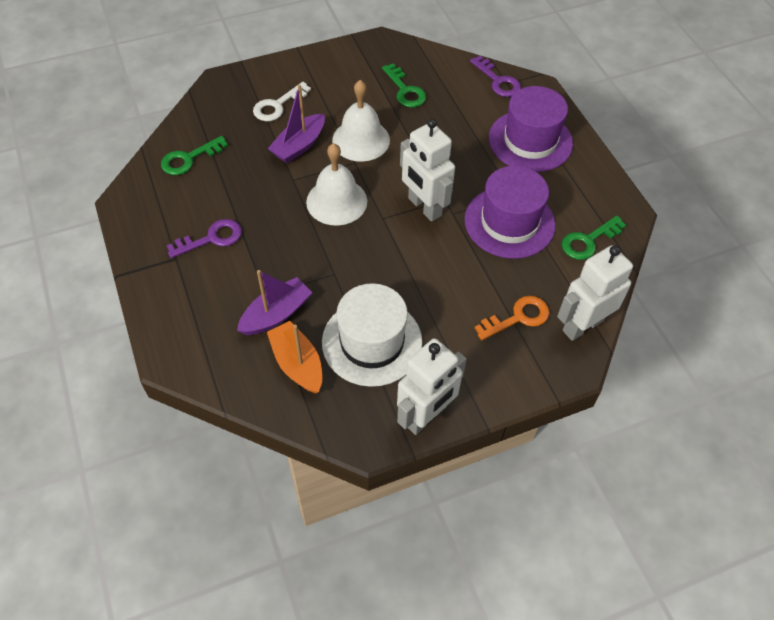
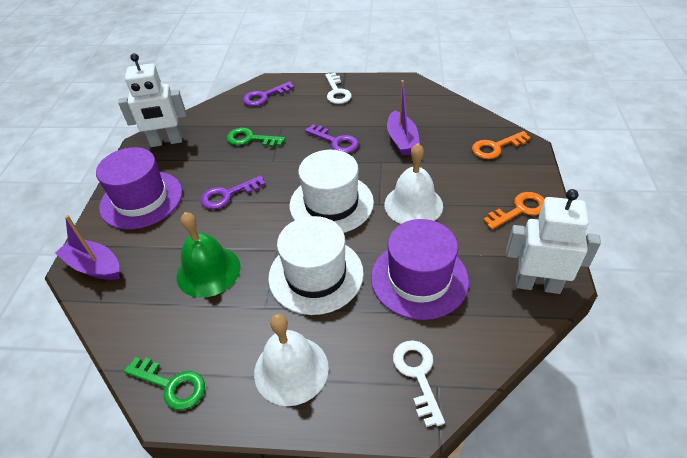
green bell: 0 -> 1
green key: 3 -> 2
orange boat: 1 -> 0
orange key: 1 -> 2
purple key: 2 -> 3
white hat: 1 -> 2
white key: 1 -> 2
white robot: 3 -> 2

